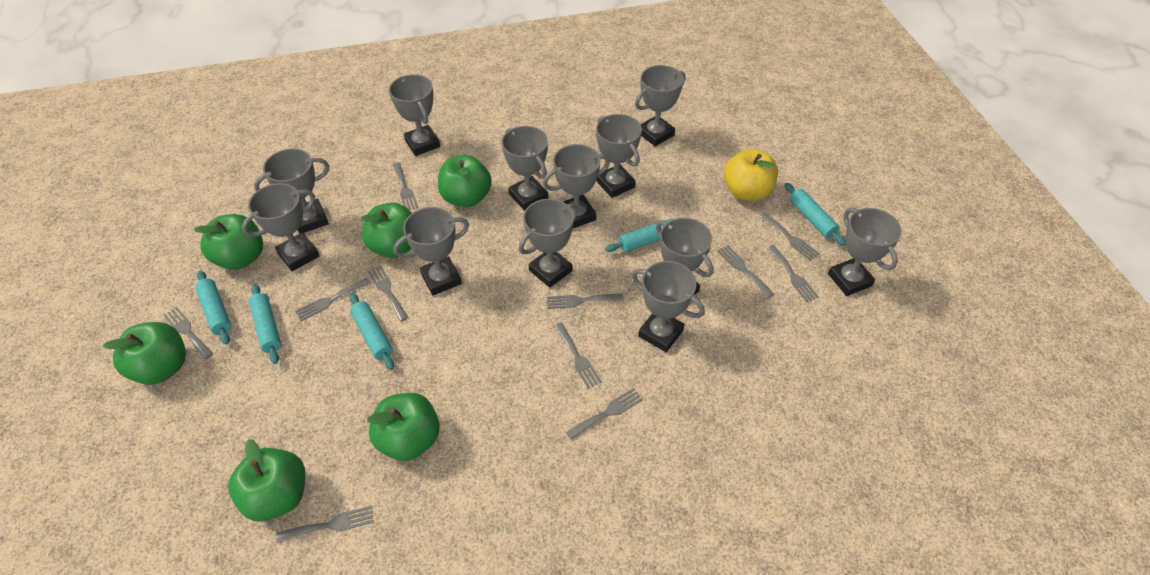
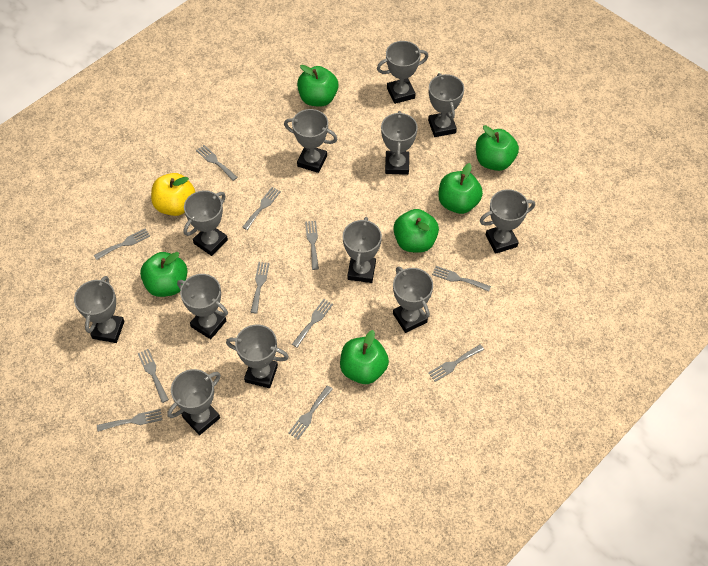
turquoise rolling pin: 5 -> 0

